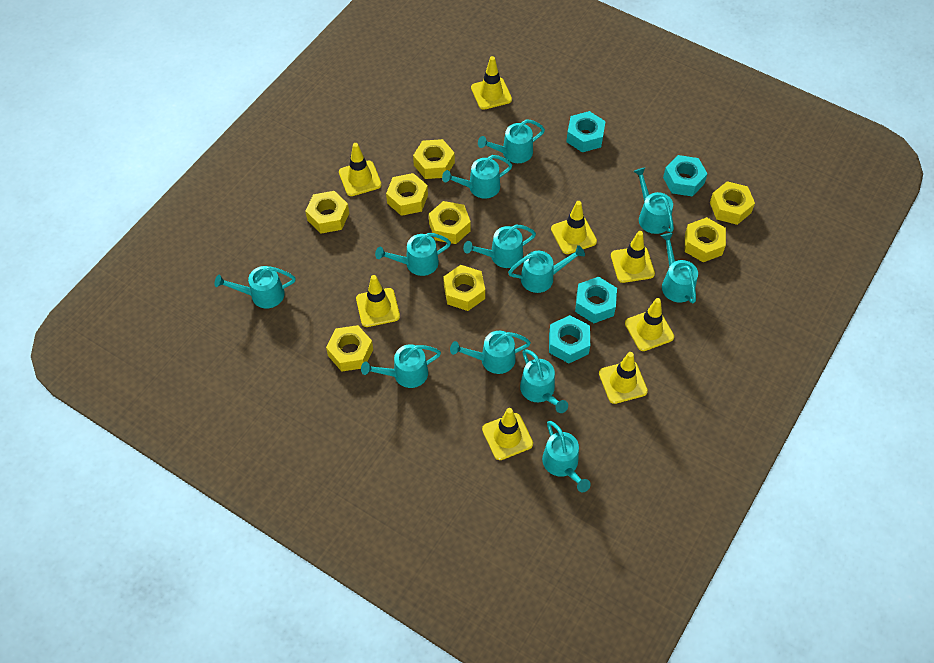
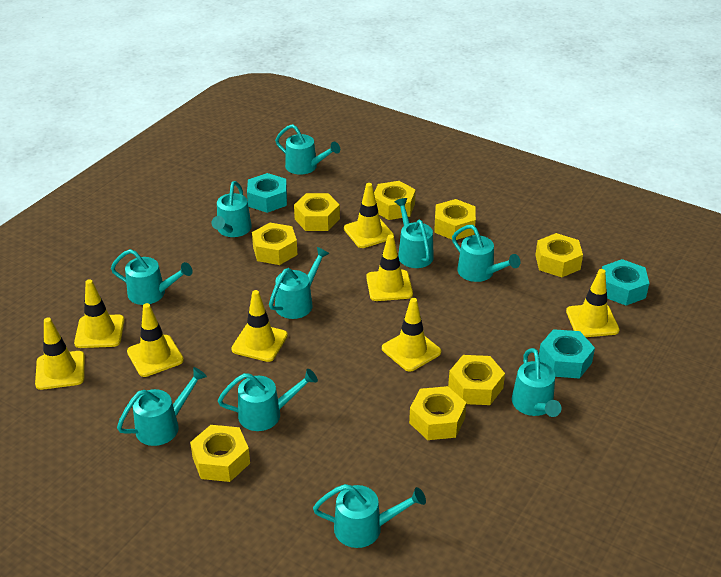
turquoise nut: 4 -> 3
turquoise watering can: 12 -> 10

